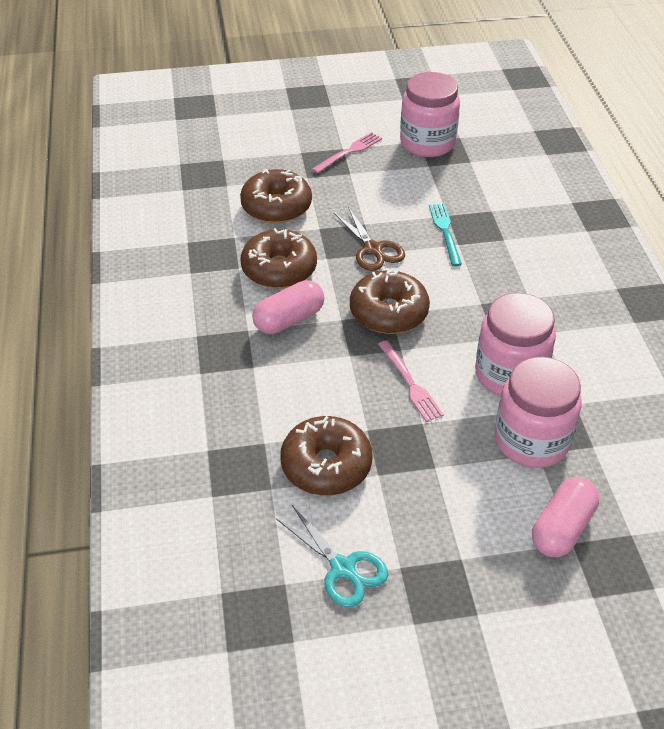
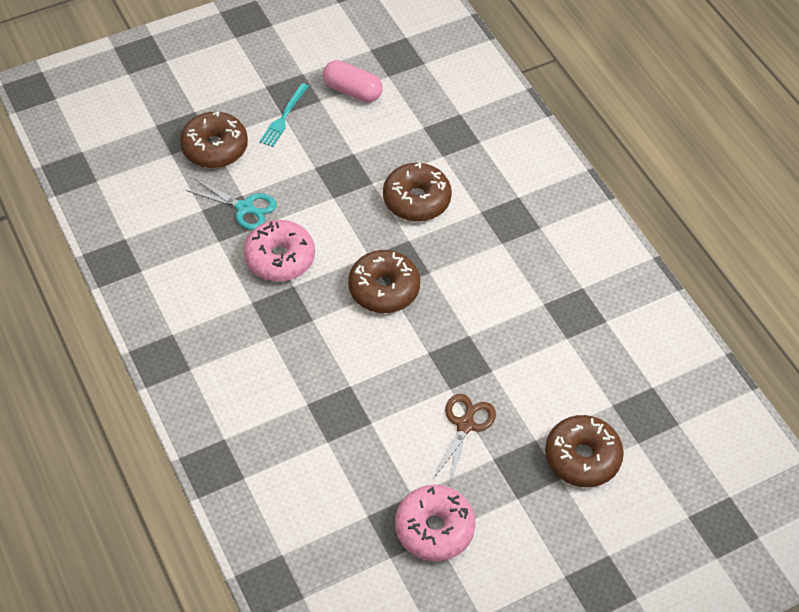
pink capsule: 2 -> 1
pink donut: 0 -> 2
pink fork: 2 -> 0
pink jar: 3 -> 0

